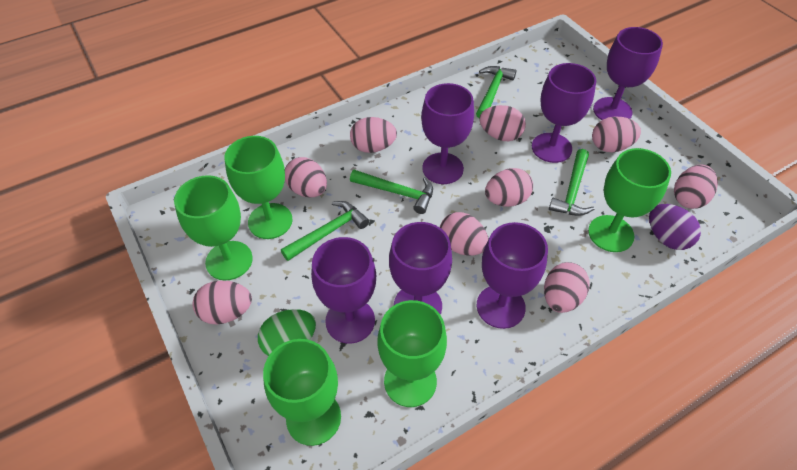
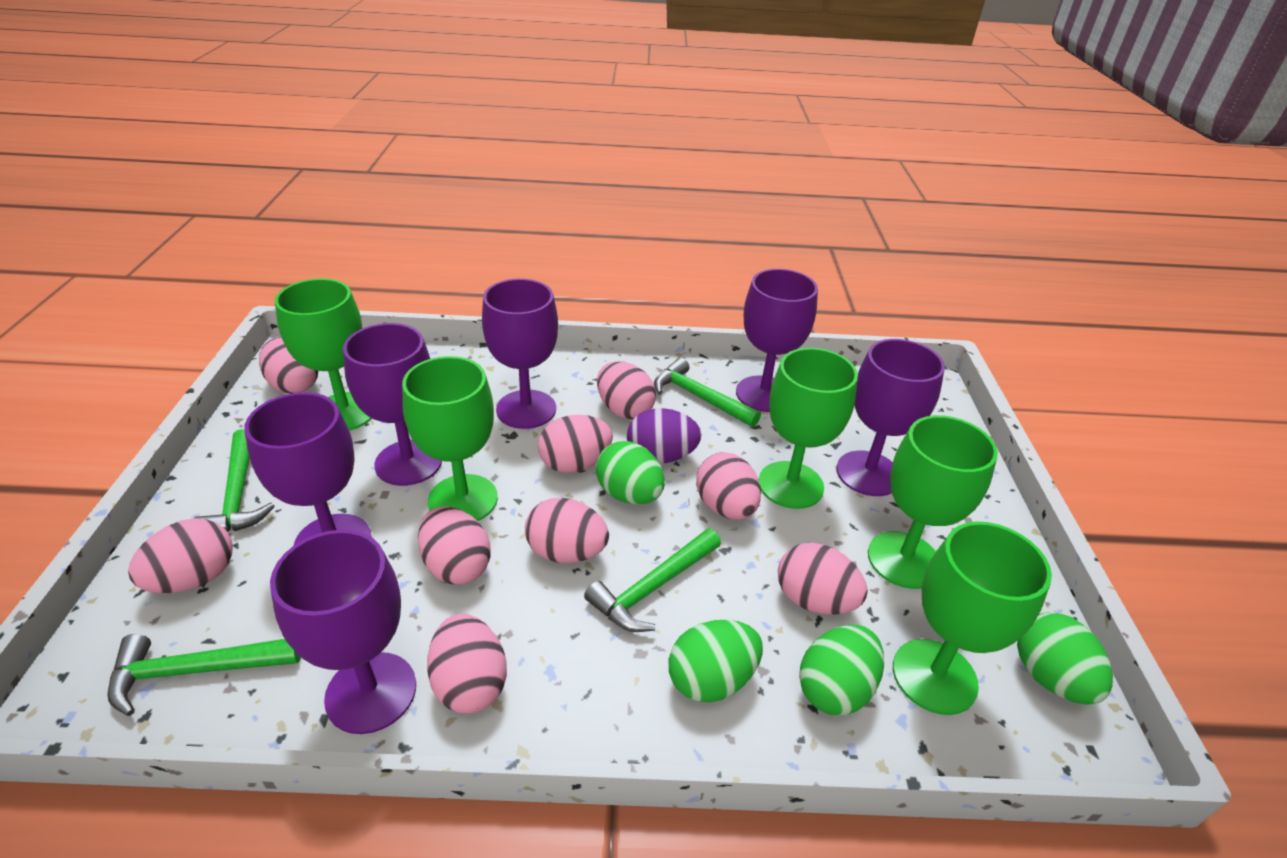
green egg: 1 -> 4

